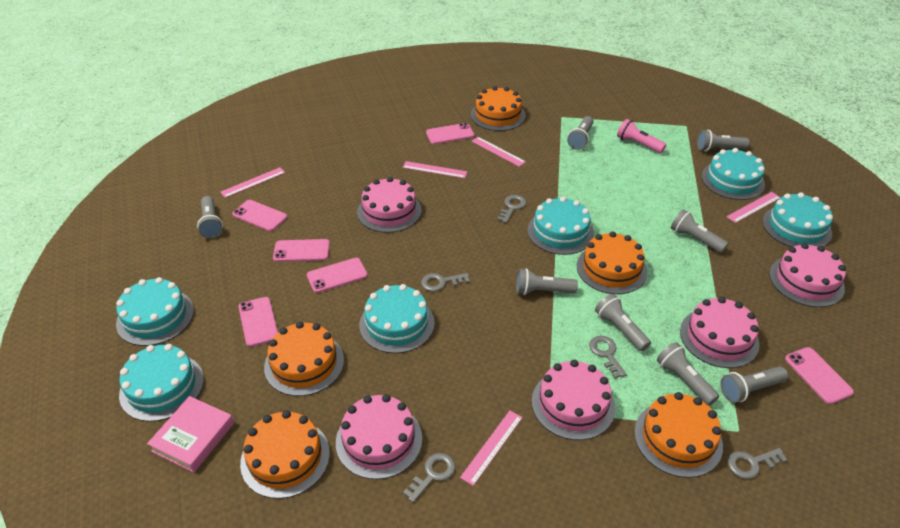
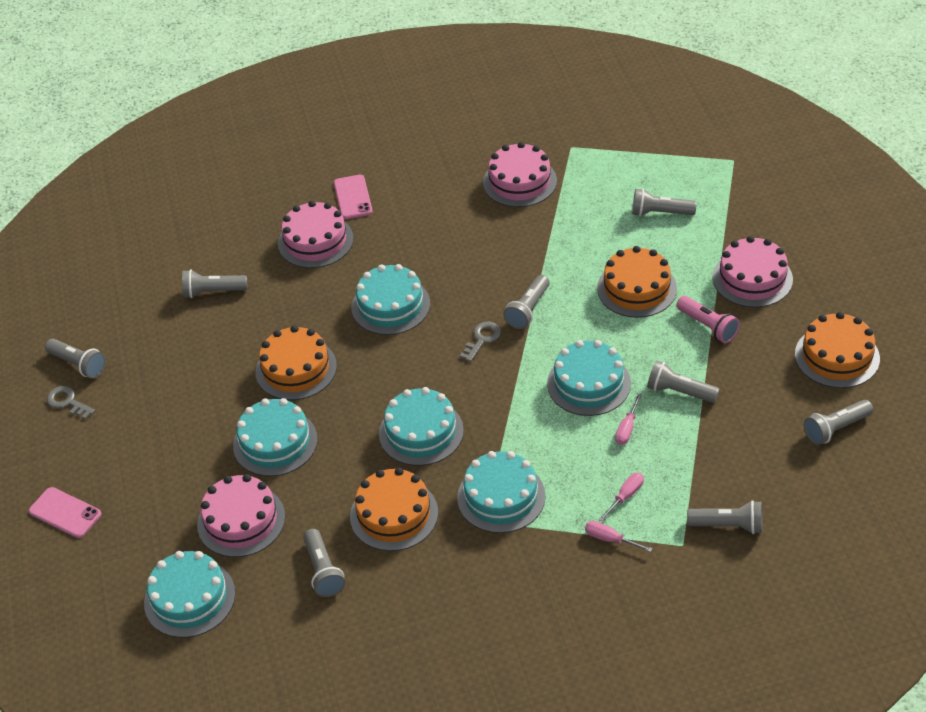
grey key: 5 -> 2
orange cake: 5 -> 4
pink book: 1 -> 0
pink cake: 5 -> 4
pink phone: 6 -> 2
pink ruler: 5 -> 0
pink screwdriver: 0 -> 3

